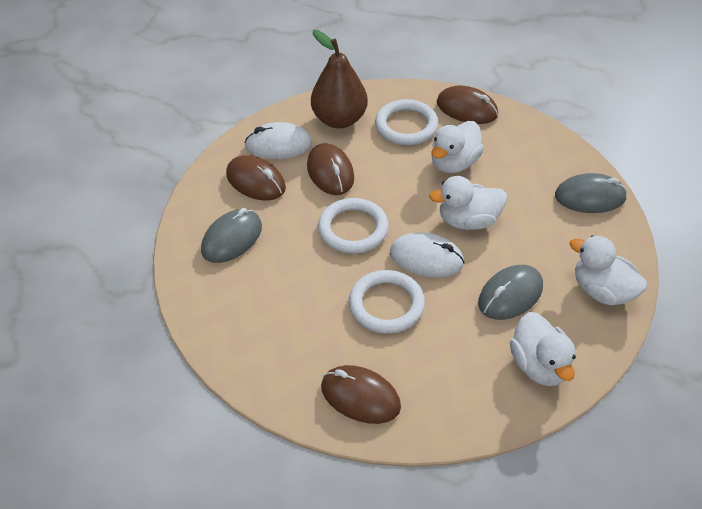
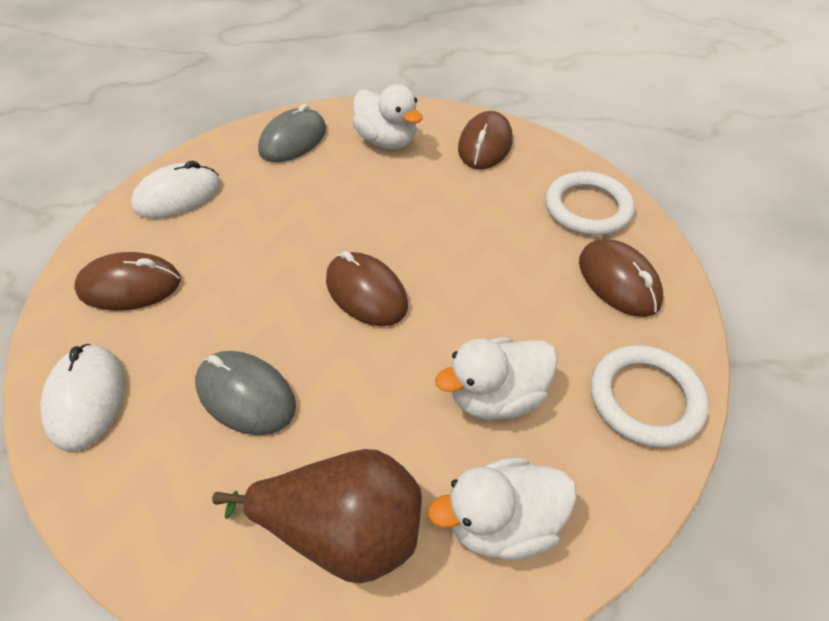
grey mouse: 3 -> 2
white duck: 4 -> 3
white ring: 3 -> 2

